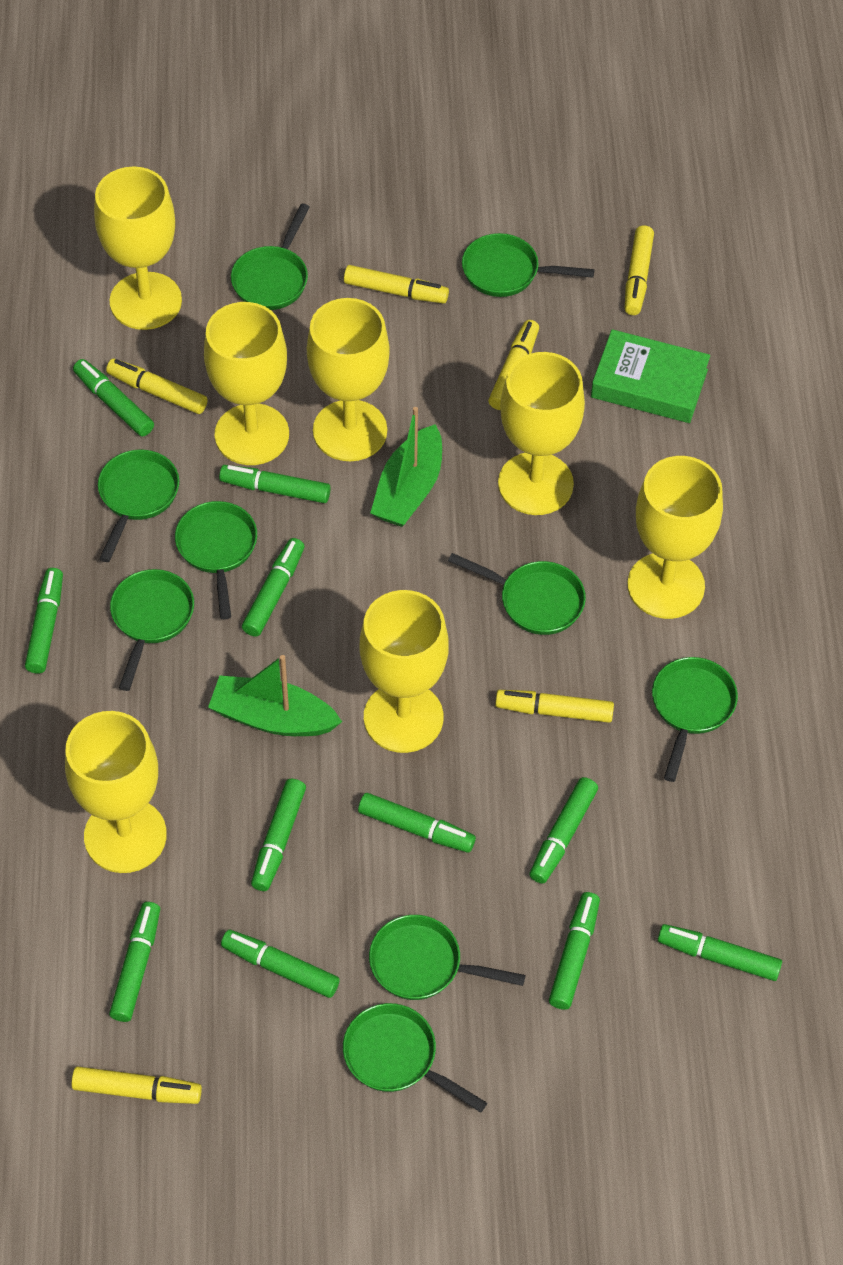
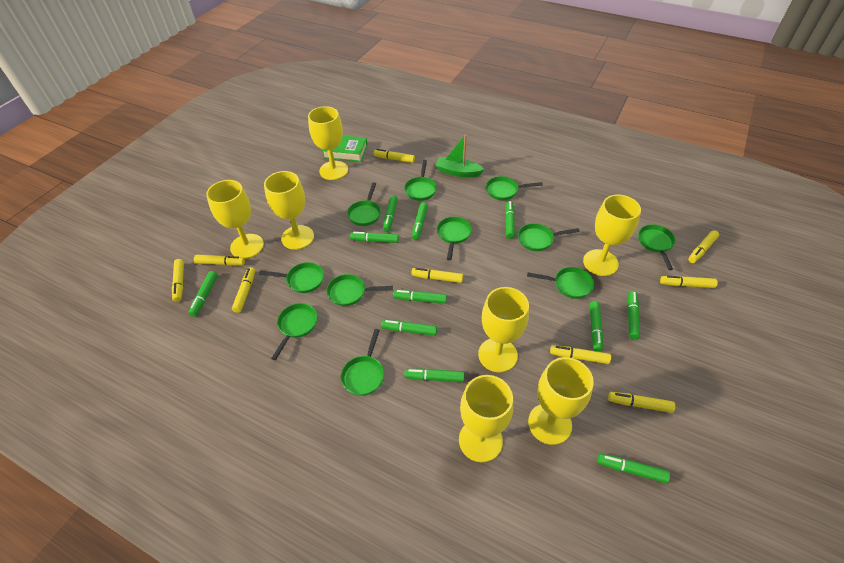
green boat: 2 -> 1
green pan: 9 -> 11
yellow marker: 6 -> 9

